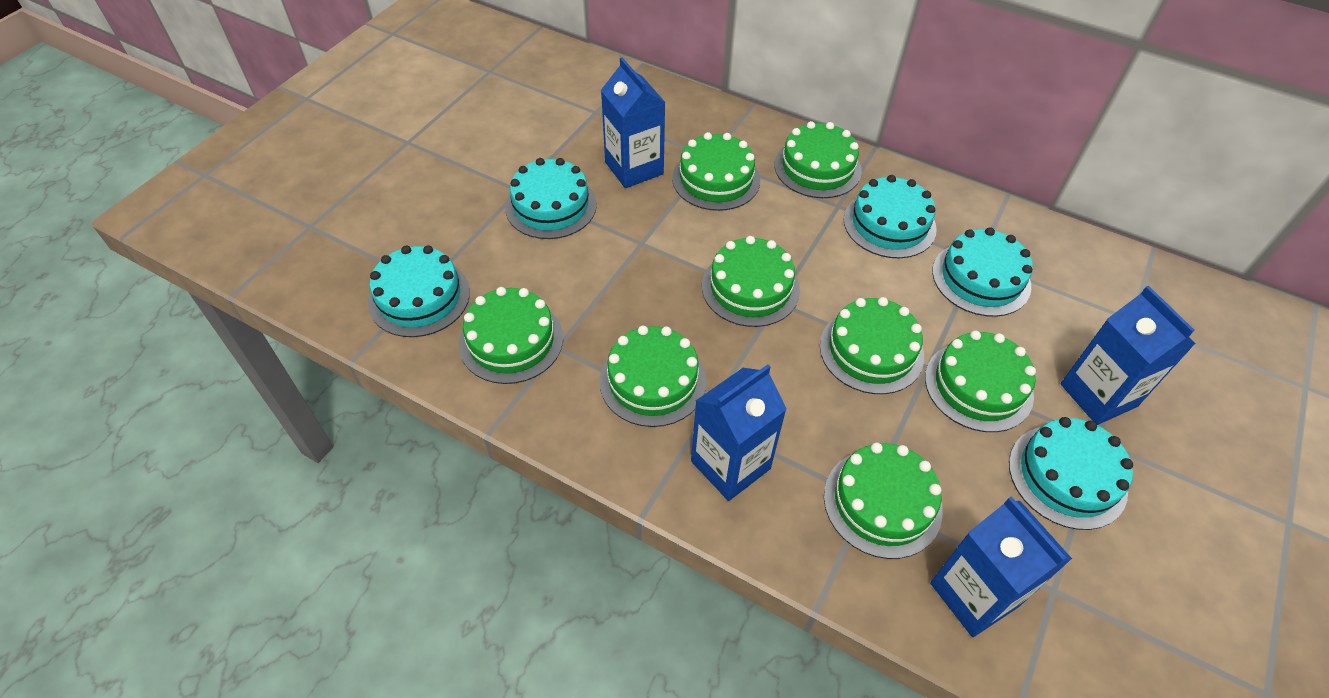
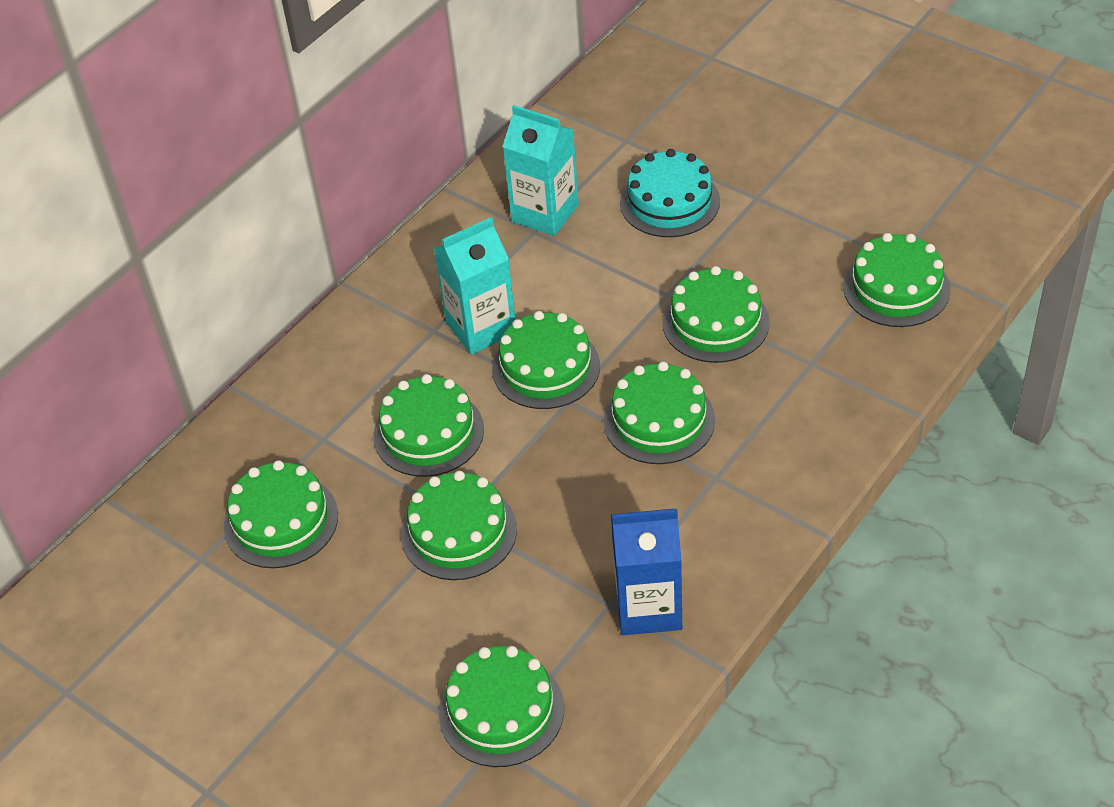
blue carton: 4 -> 1
turquoise cake: 5 -> 1
turquoise carton: 0 -> 2

